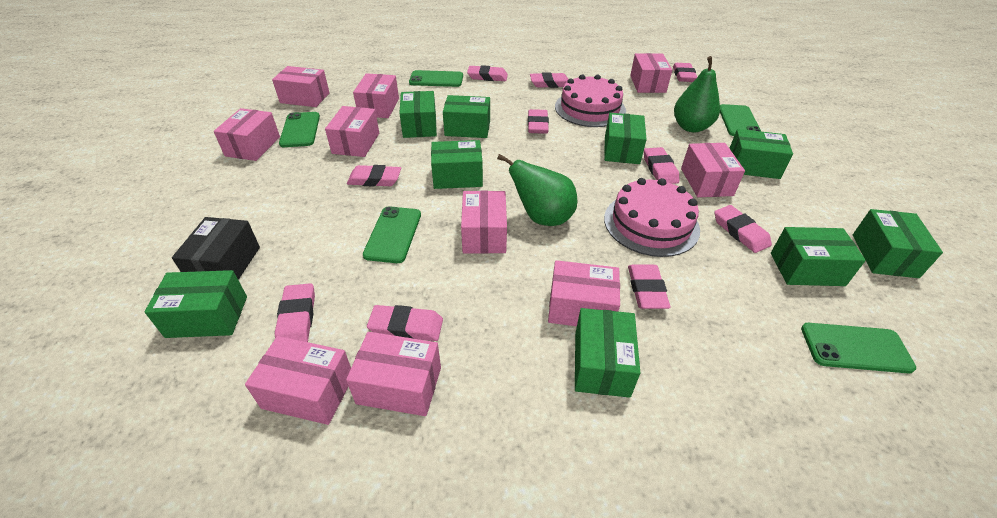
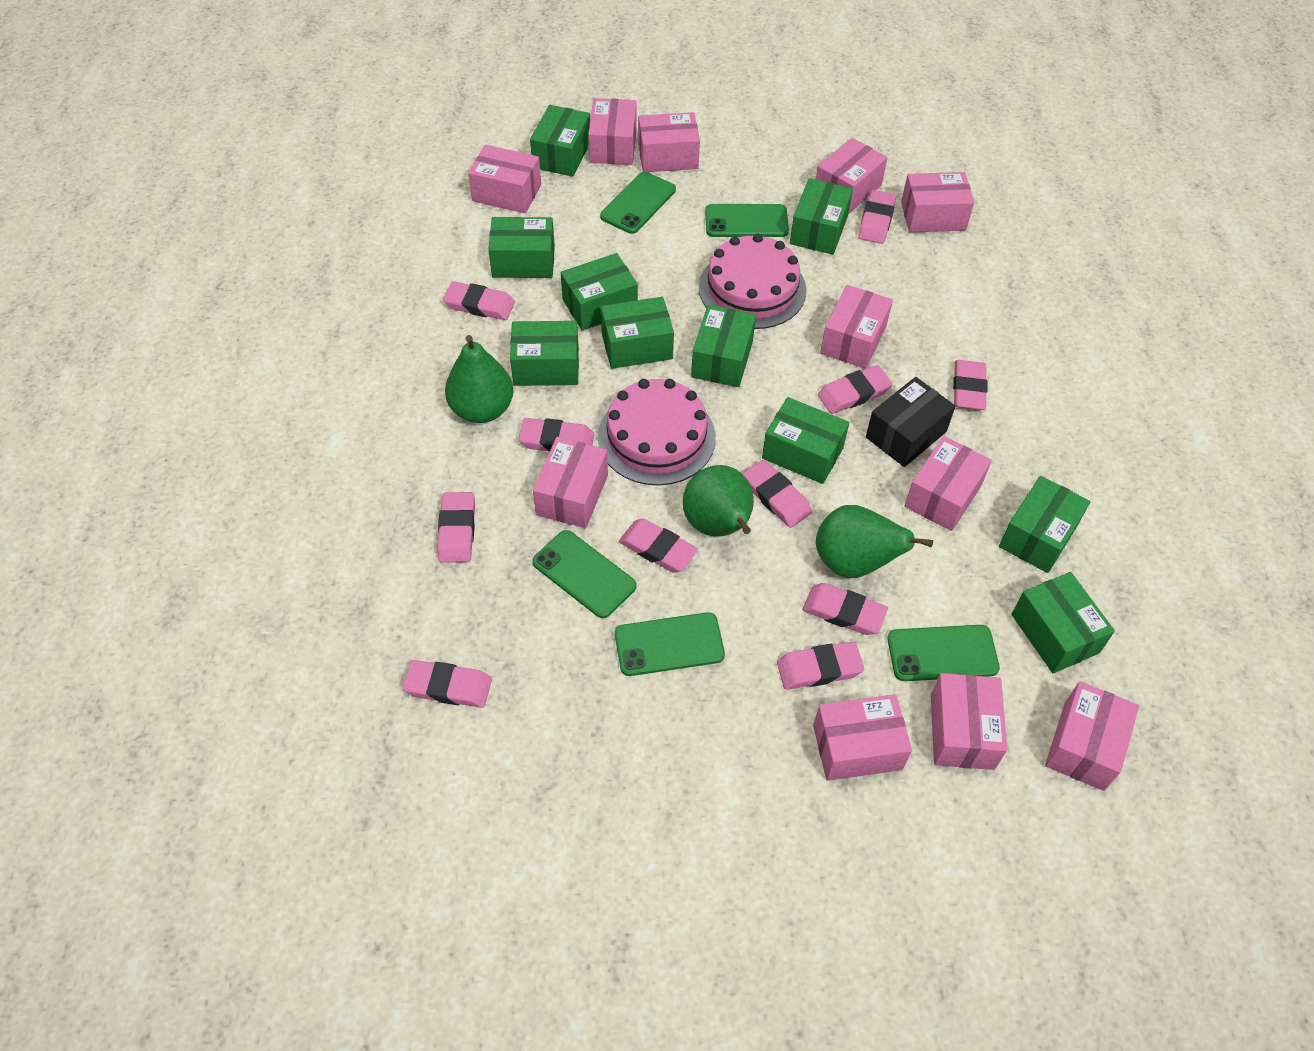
green box: 9 -> 10
green pear: 2 -> 3
pink box: 10 -> 11
pink eraser: 10 -> 11

